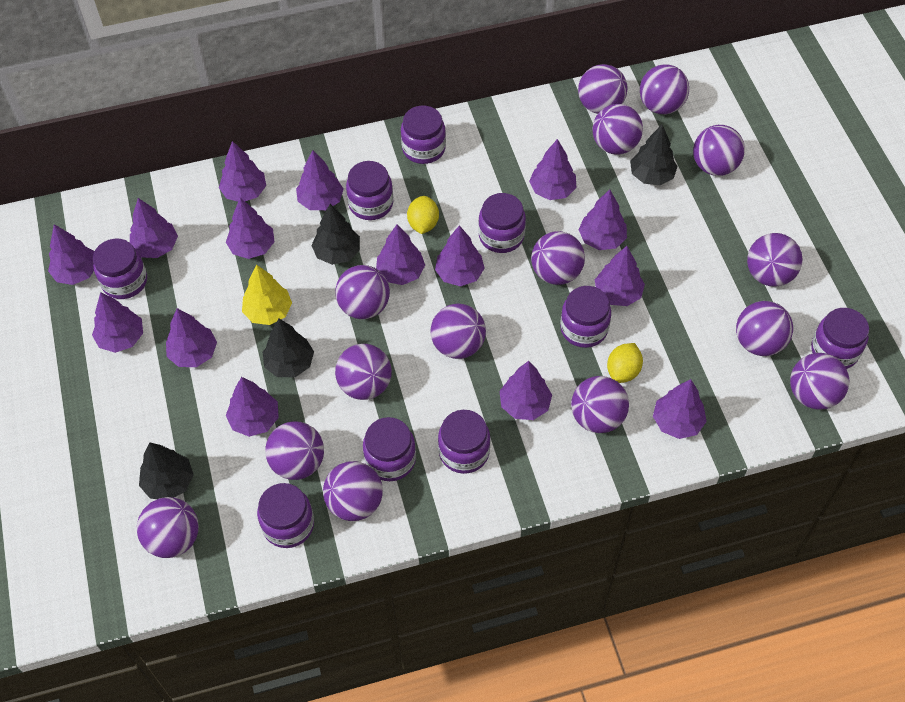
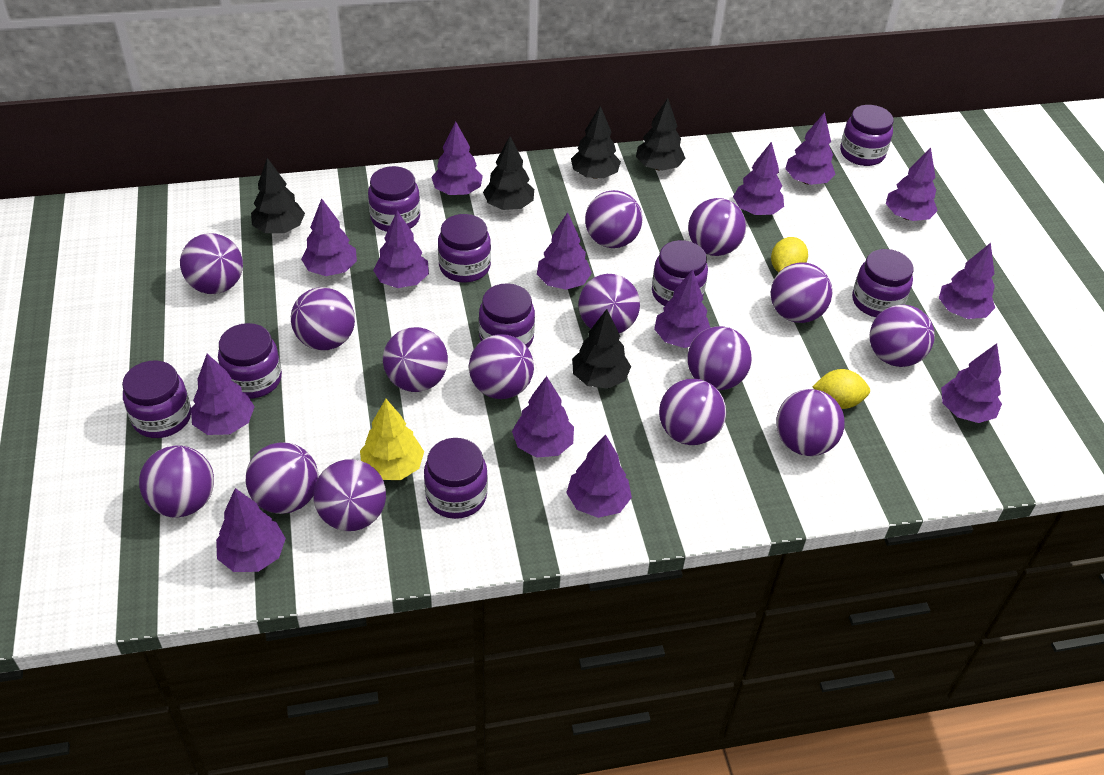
black tree: 4 -> 5
purple tree: 15 -> 14

